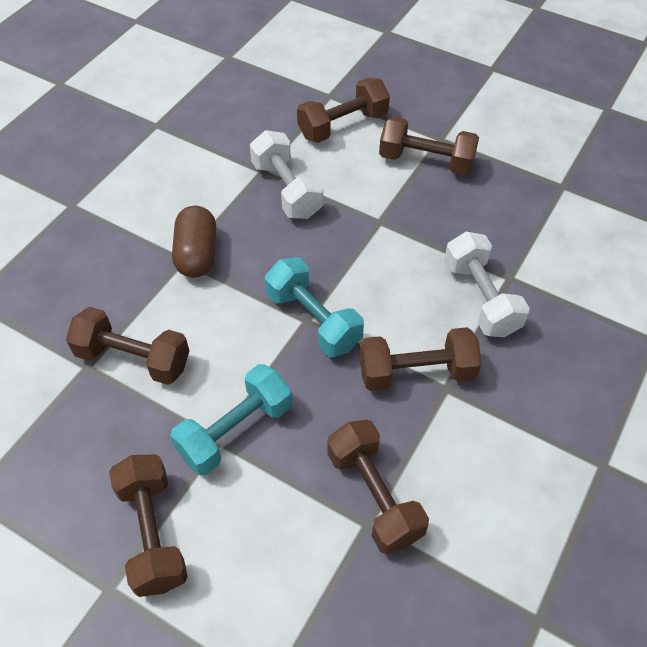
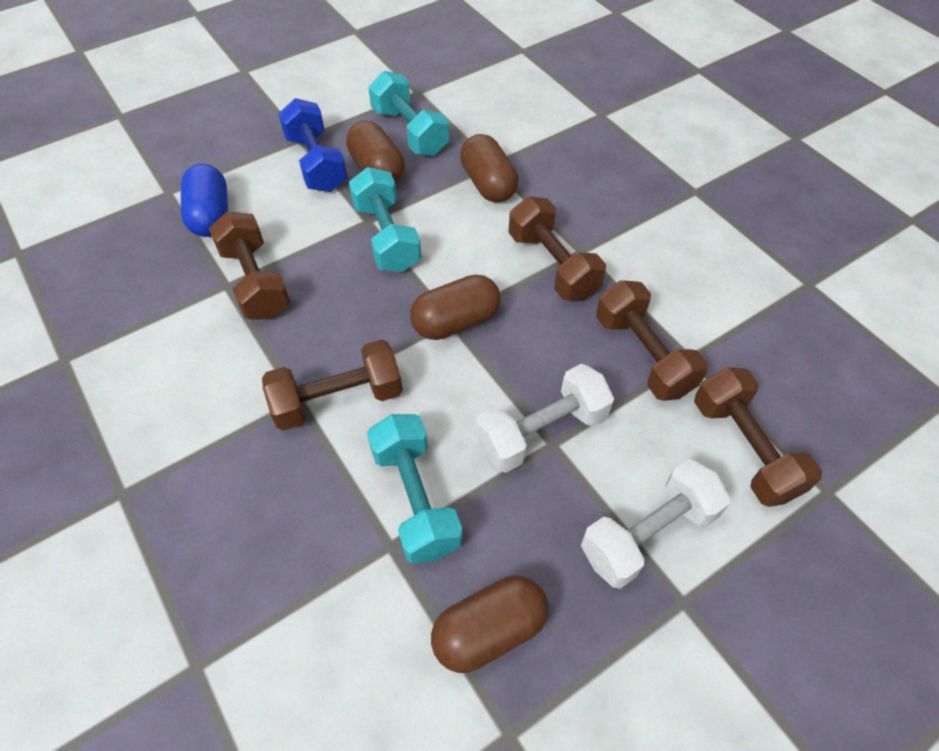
blue capsule: 0 -> 1
blue dumbbell: 0 -> 1
brown capsule: 1 -> 4
brown dumbbell: 6 -> 5
turquoise dumbbell: 2 -> 3

